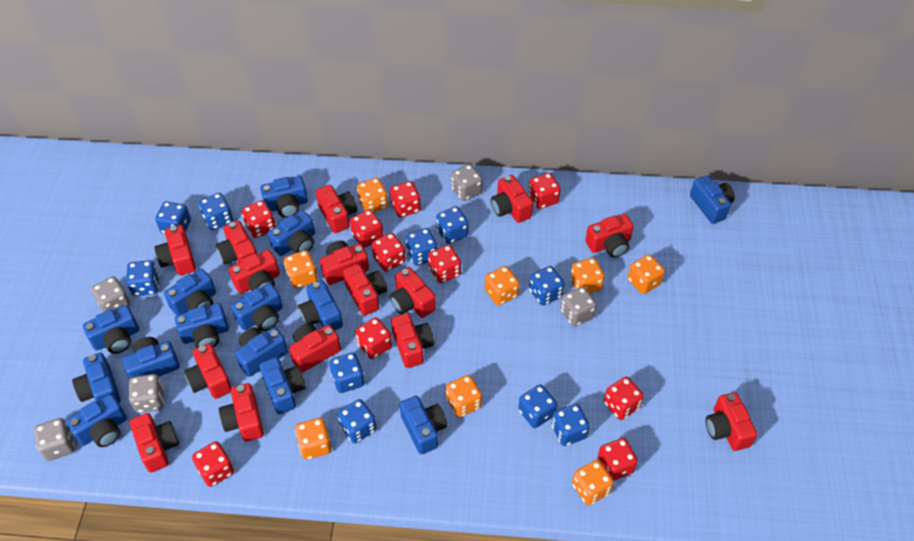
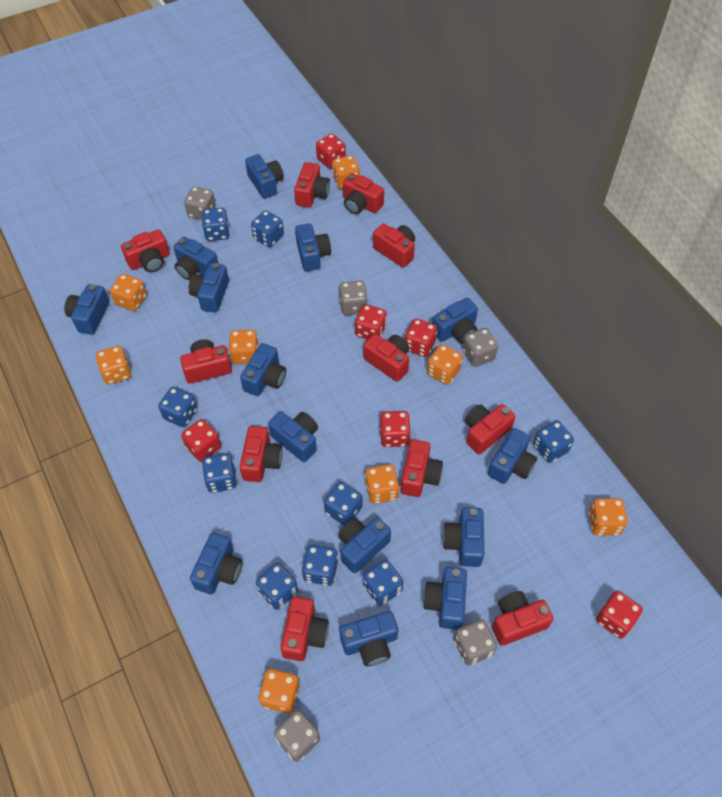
blue dice: 10 -> 9
red camera: 15 -> 11
red dice: 10 -> 6

